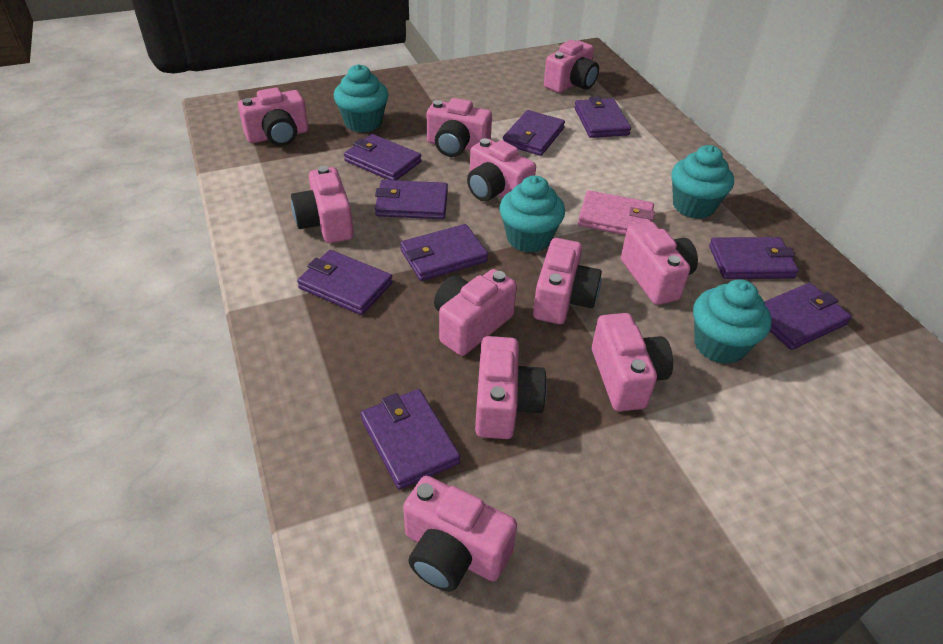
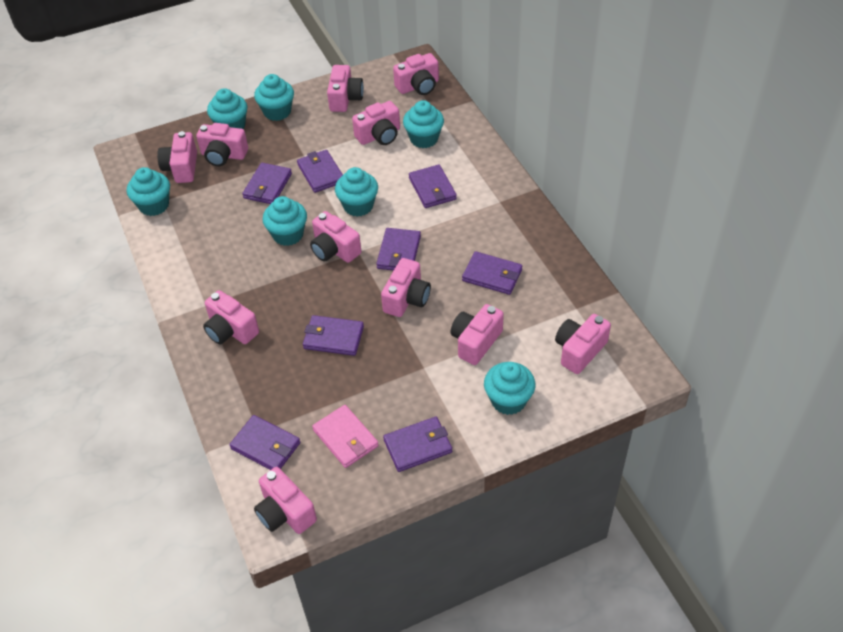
purple wallet: 9 -> 8
turquoise cupcake: 4 -> 7

